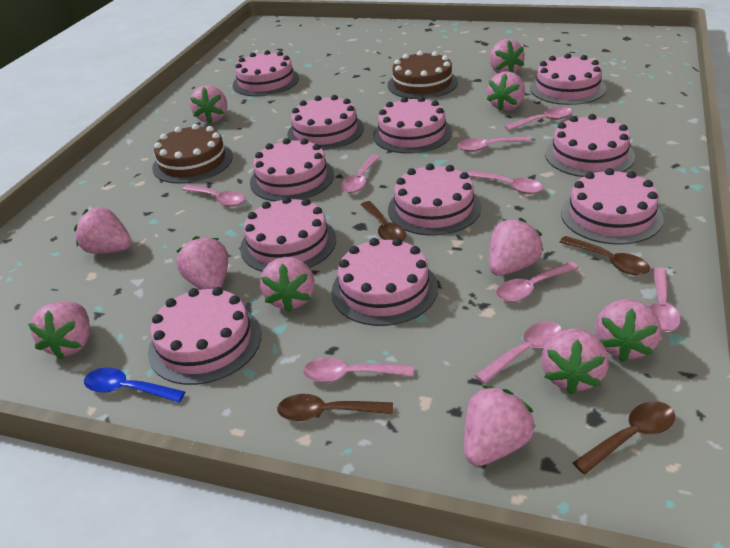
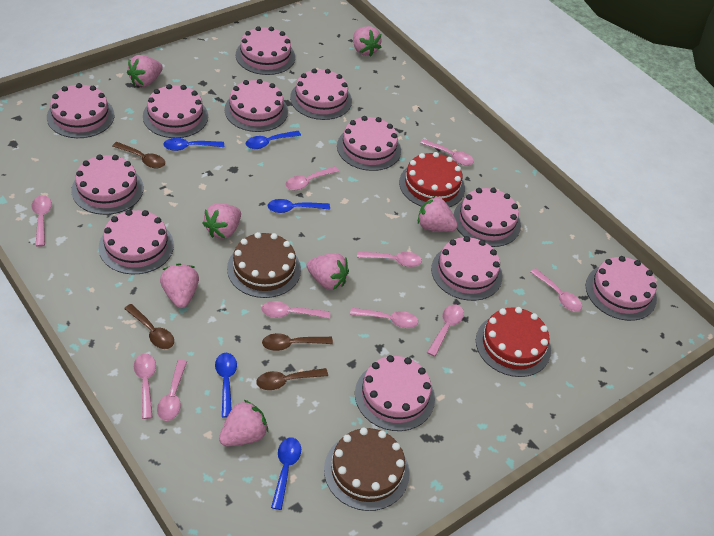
blue spoon: 1 -> 5
pink cake: 11 -> 12
pink spoon: 9 -> 10
pink strawberry: 11 -> 7
red cake: 0 -> 2

